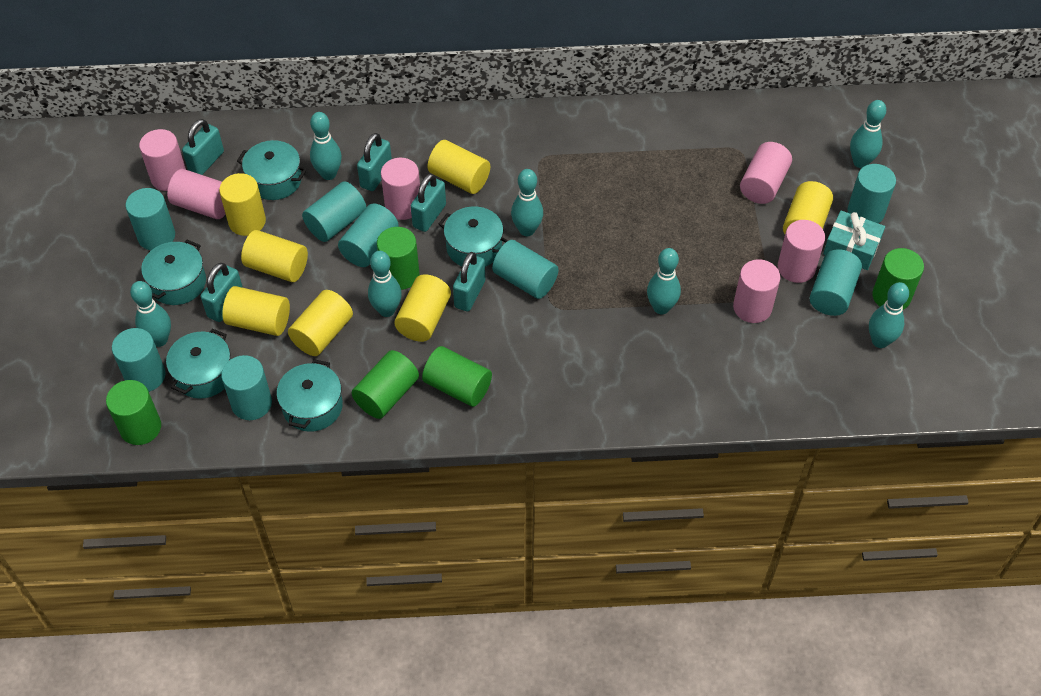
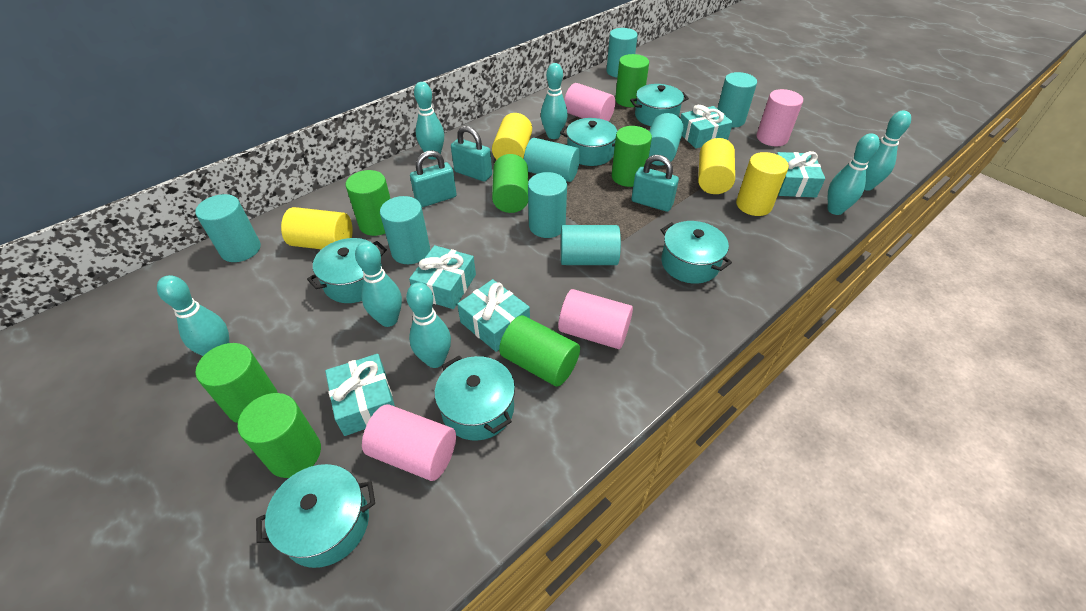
green cylinder: 5 -> 7
pink cylinder: 6 -> 4
turquoise gift: 1 -> 5
turquoise padlock: 5 -> 3
turquoise pot: 5 -> 6
yellow cylinder: 7 -> 4

